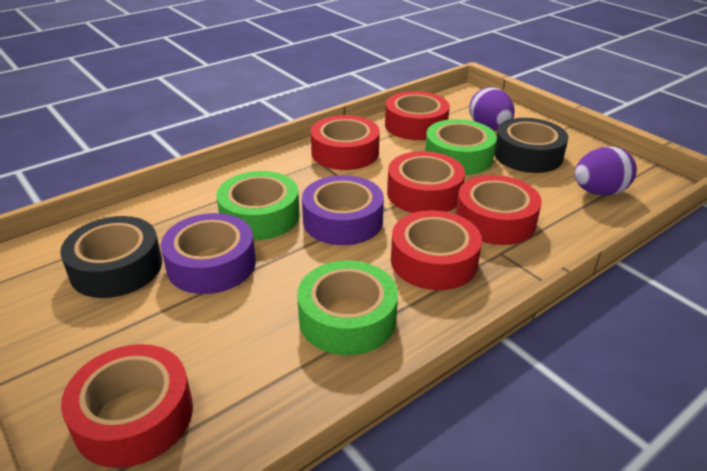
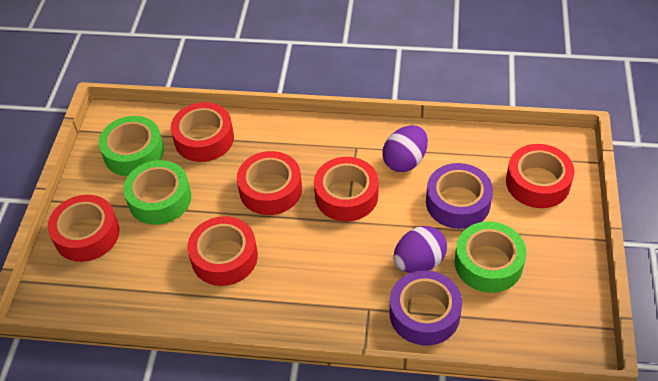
black tape: 2 -> 0

